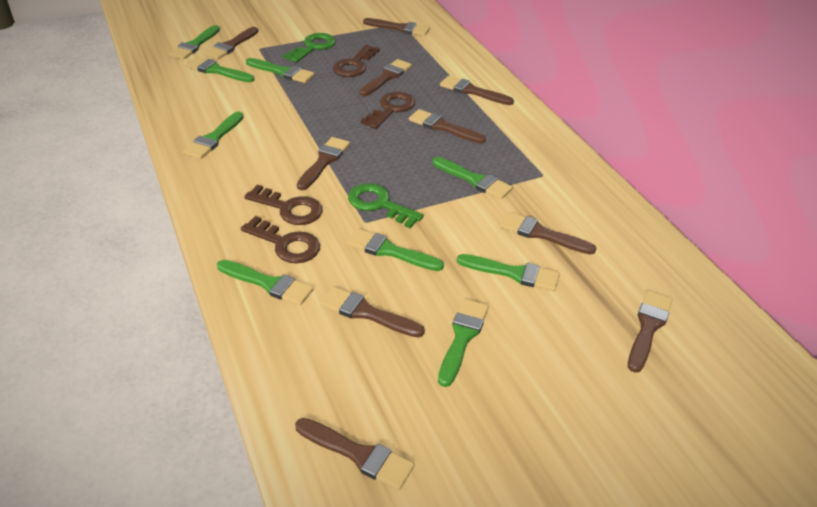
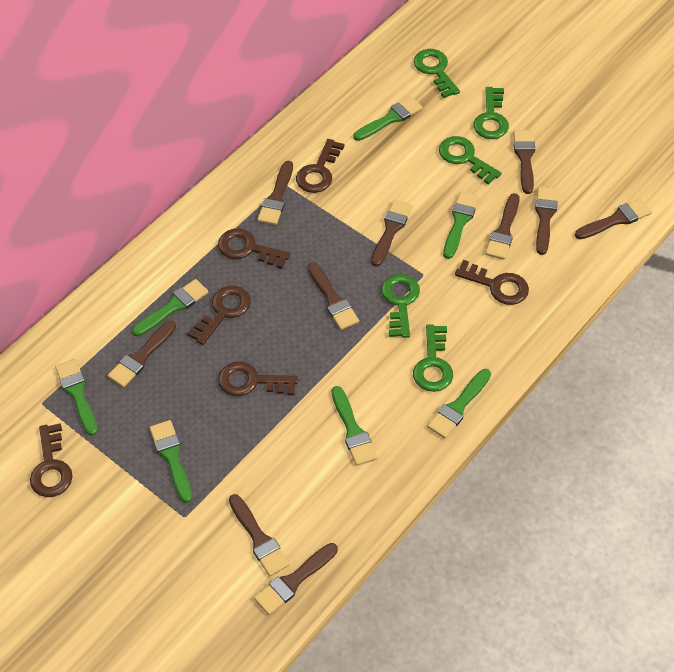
brown key: 4 -> 6
green brush: 9 -> 7
green key: 2 -> 5

